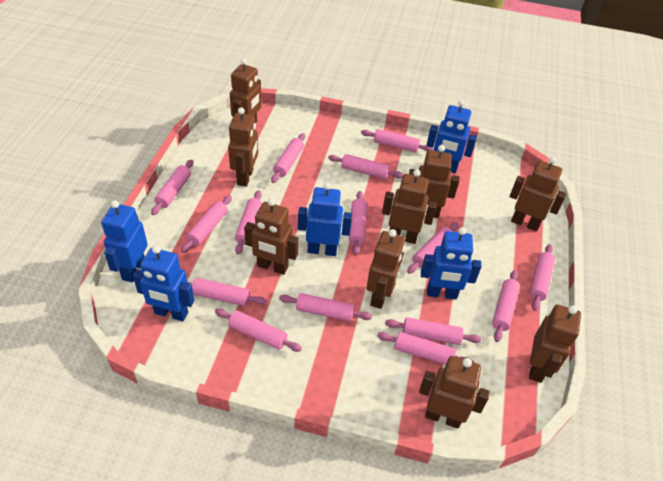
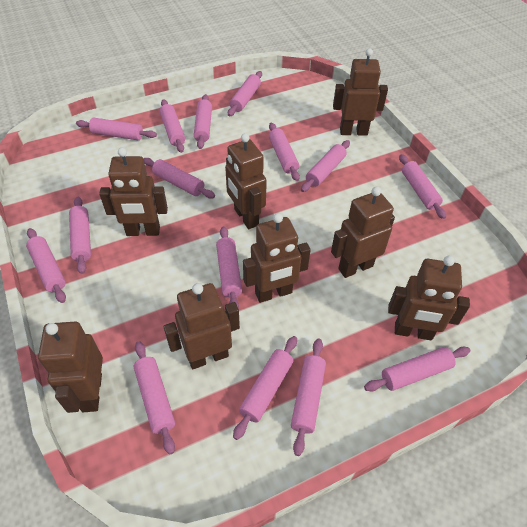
blue robot: 5 -> 0
brown robot: 9 -> 8

